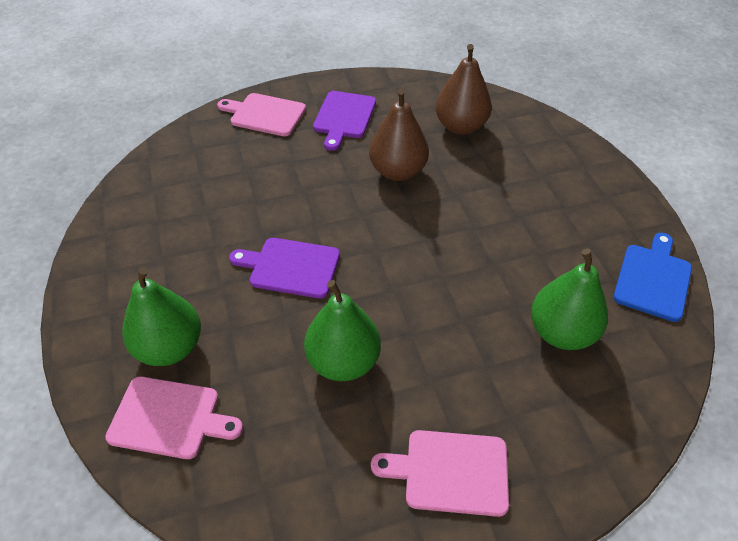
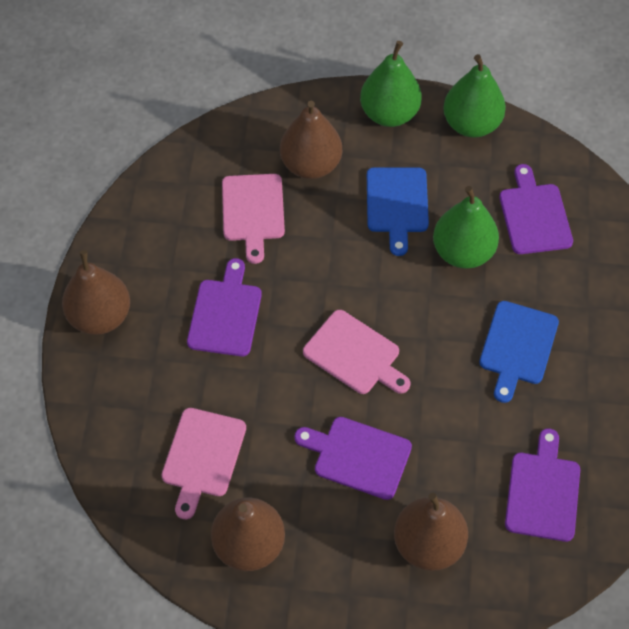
blue cutting board: 1 -> 2
brown pear: 2 -> 4
purple cutting board: 2 -> 4

